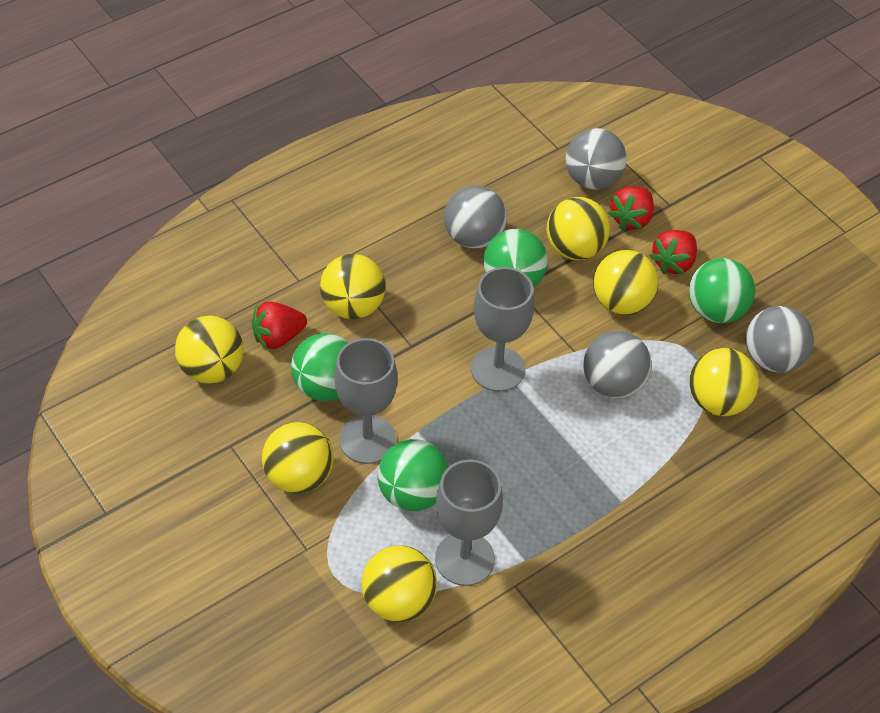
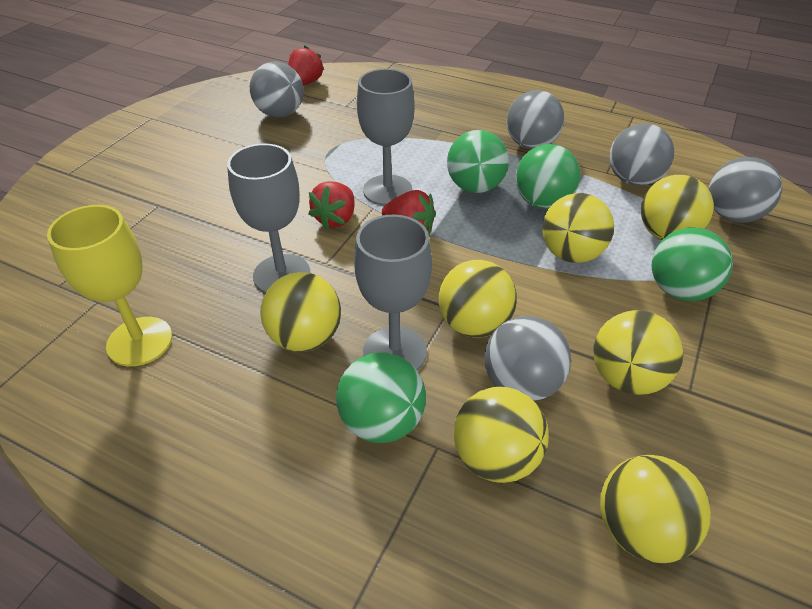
grey ball: 4 -> 5
yellow goblet: 0 -> 1

